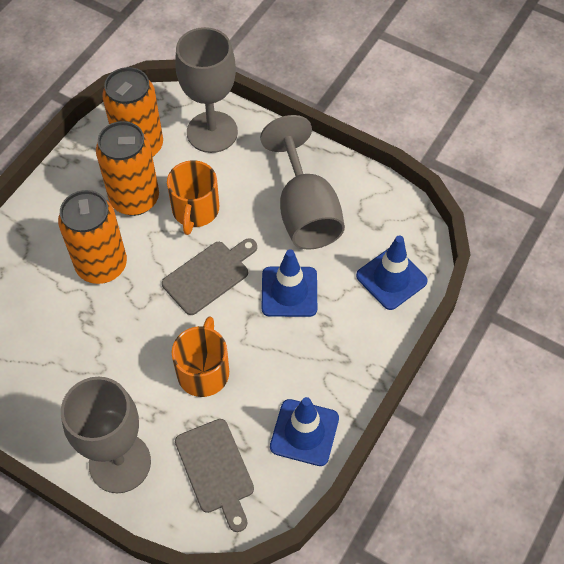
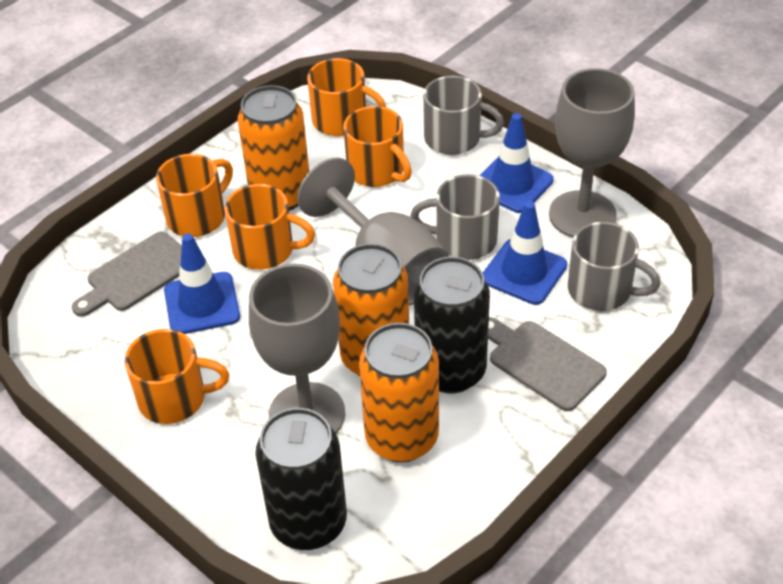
black can: 0 -> 2
grey mug: 0 -> 3
orange mug: 2 -> 5

